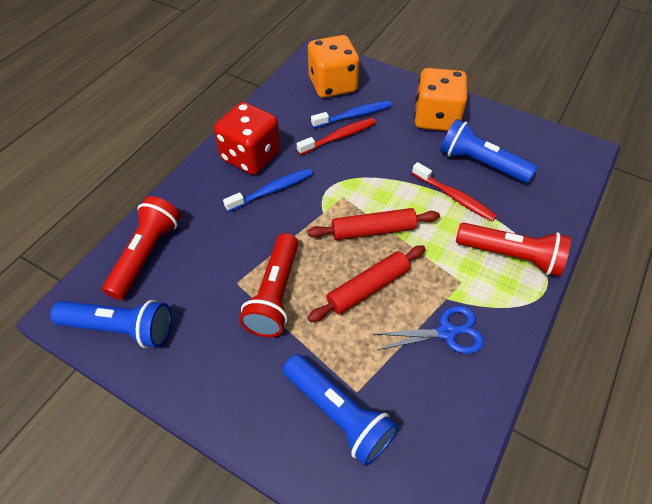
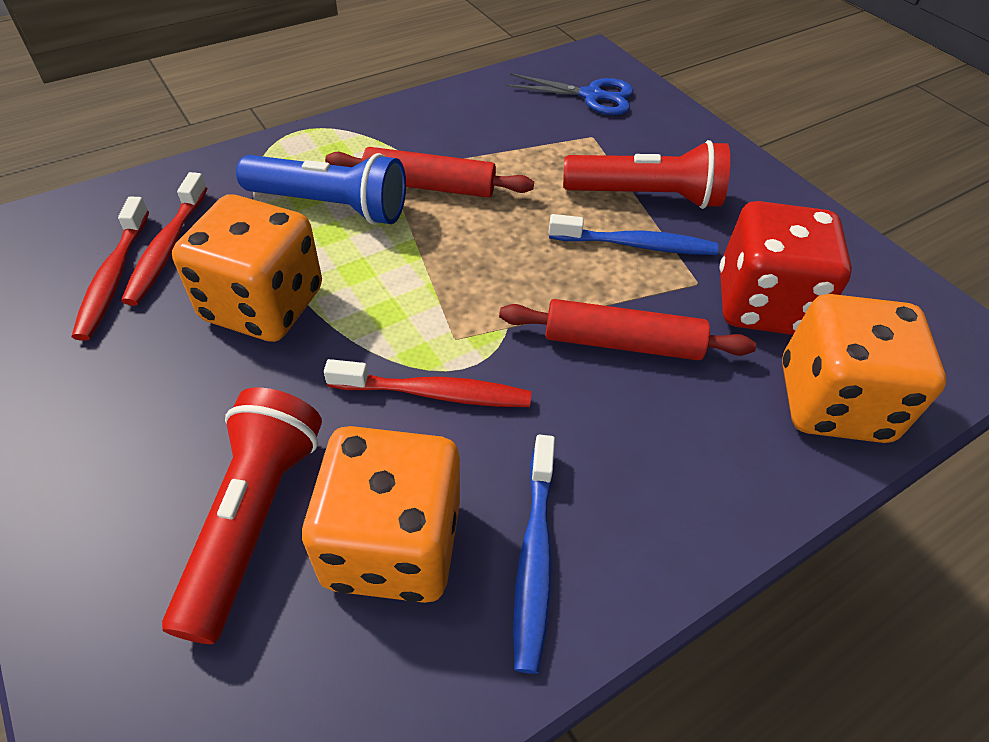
blue flashlight: 3 -> 1
orange dice: 2 -> 3
red flashlight: 3 -> 2
red toothbrush: 2 -> 3

